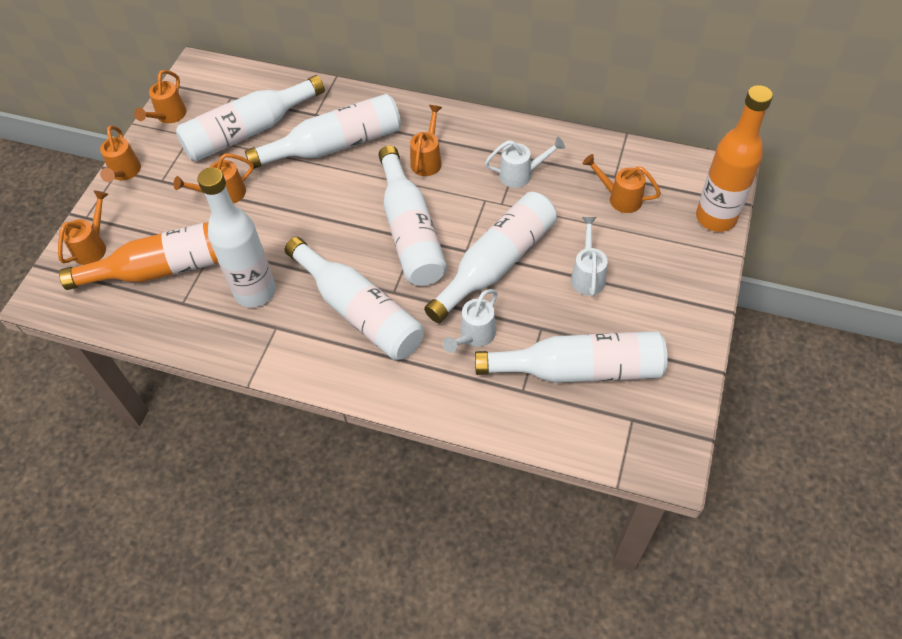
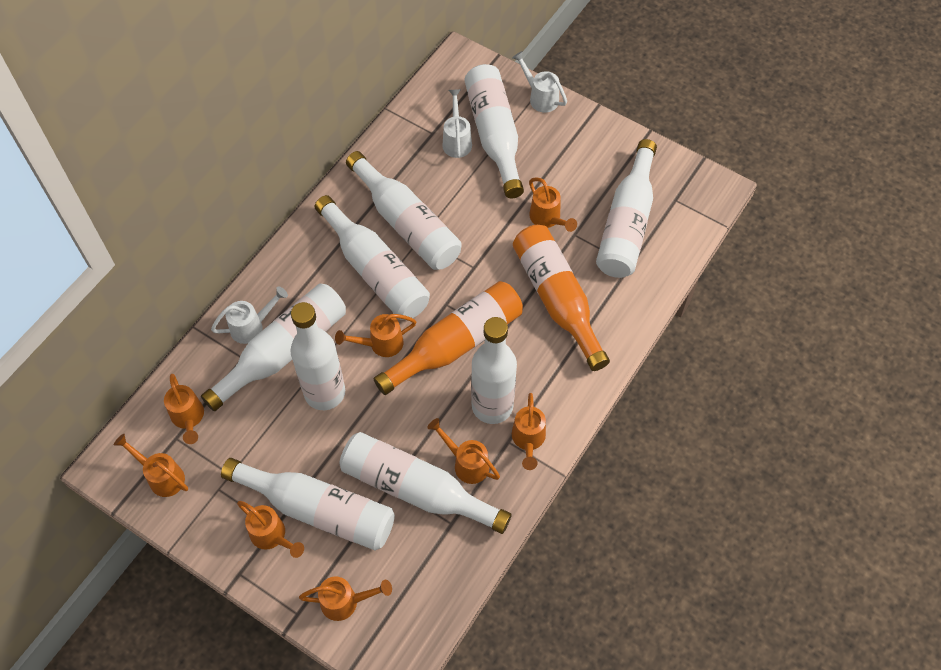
orange watering can: 6 -> 8
white bottle: 7 -> 9

